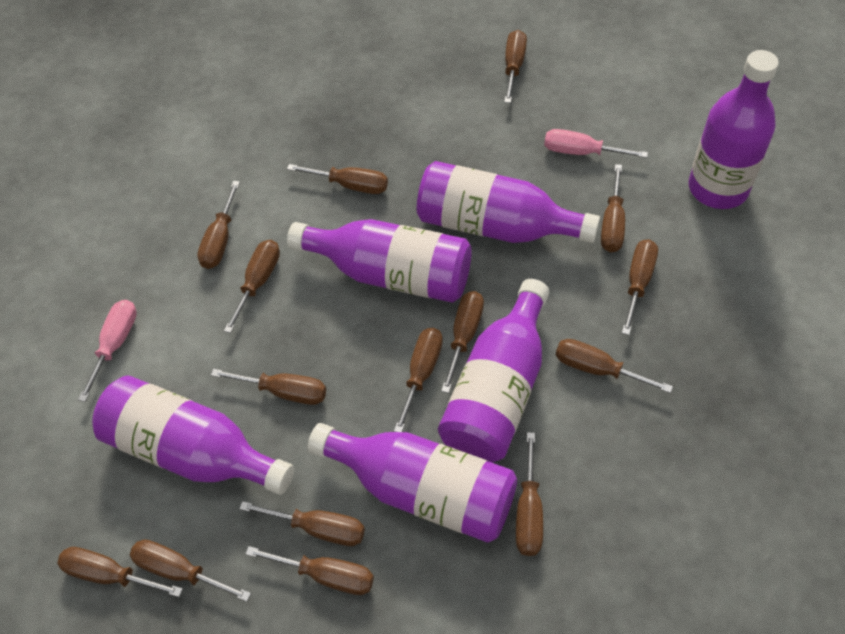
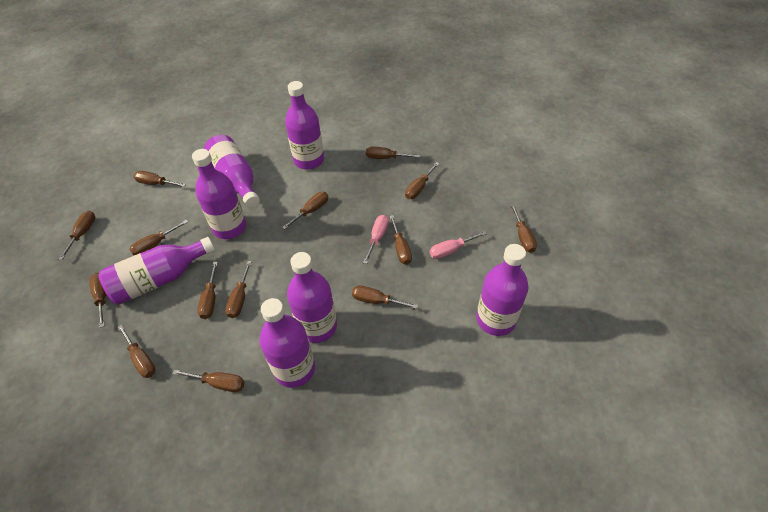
brown screwdriver: 15 -> 14
purple bottle: 6 -> 7

